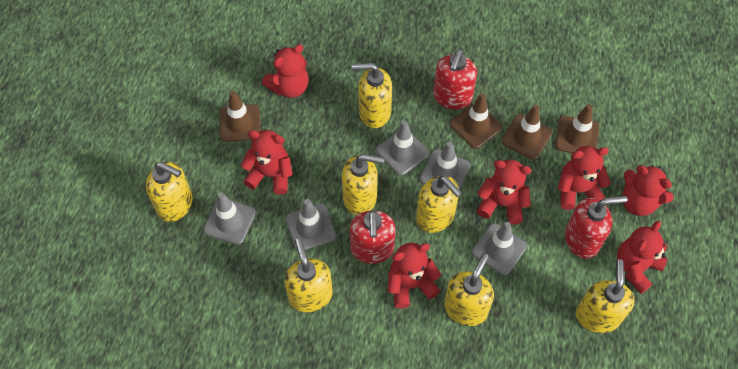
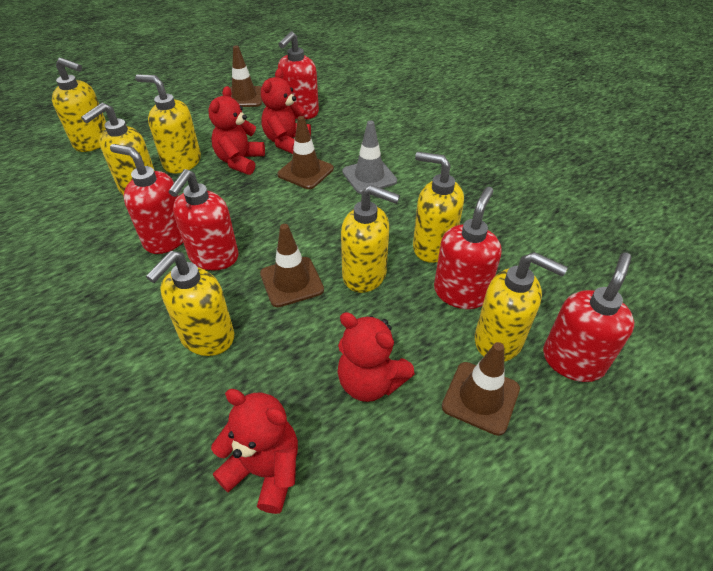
grey traffic cone: 5 -> 1
red soap dispenser: 3 -> 5
red teddy bear: 7 -> 4

